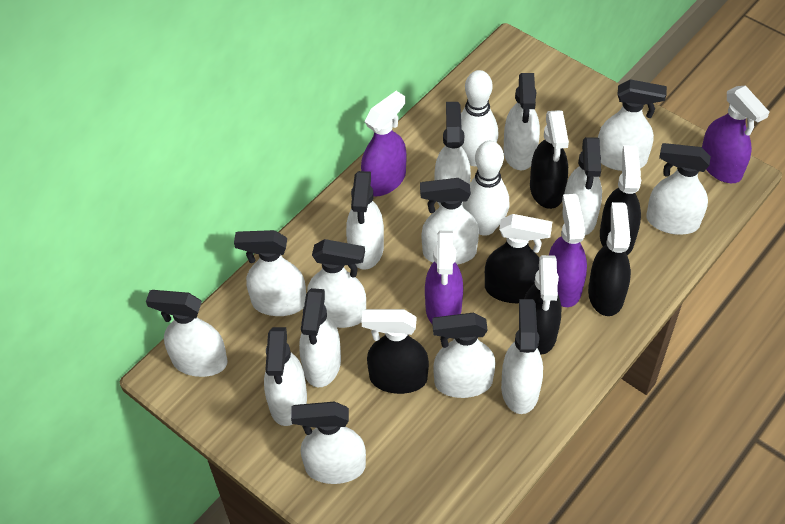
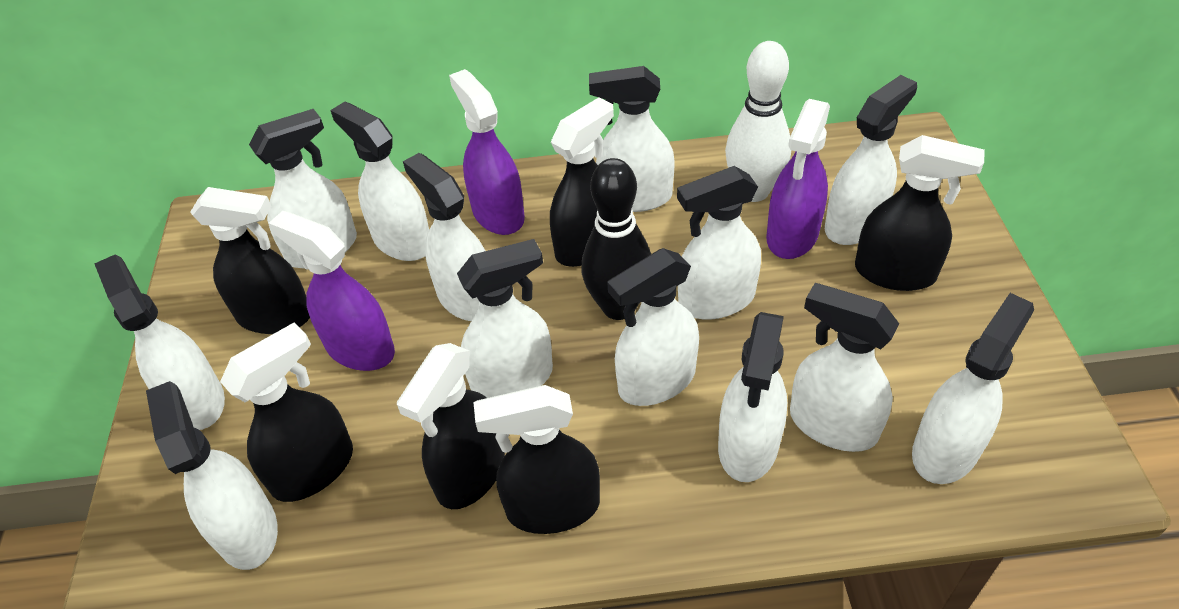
black bowling pin: 0 -> 1
purple spray bottle: 4 -> 3
white bowling pin: 2 -> 1
white spray bottle: 15 -> 13

